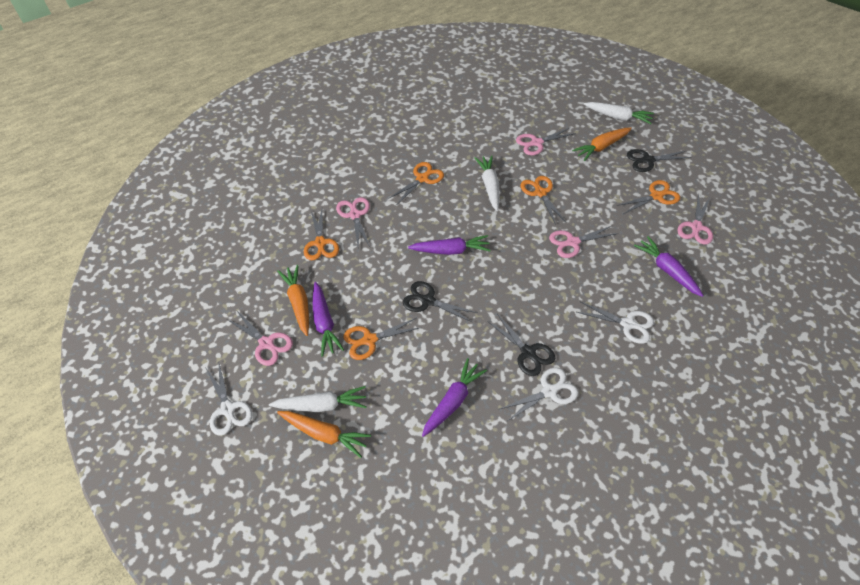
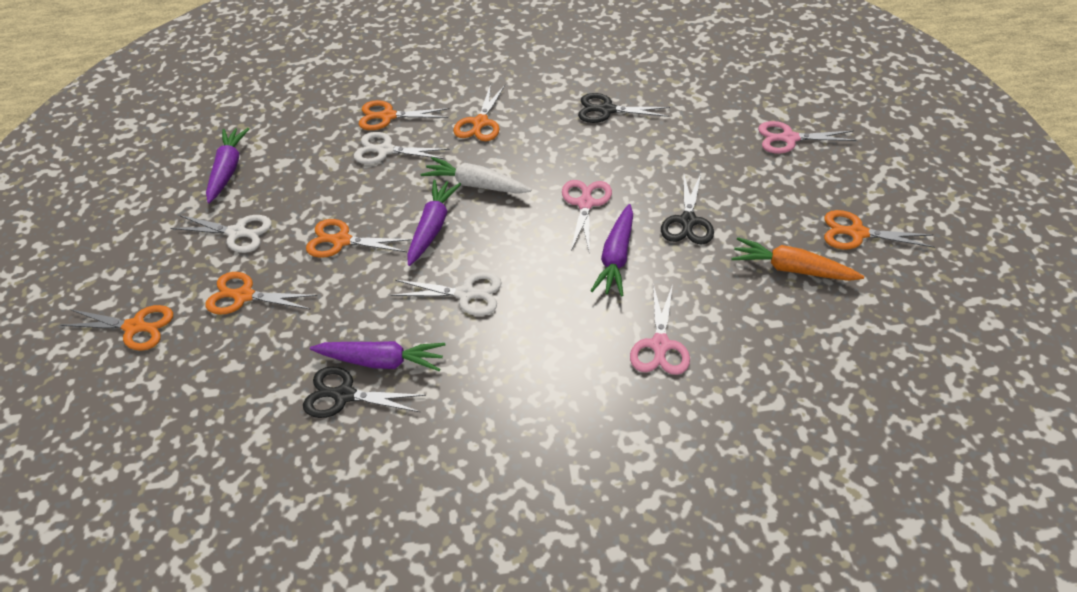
orange carrot: 3 -> 1
orange scissors: 5 -> 6
pink scissors: 5 -> 3
white carrot: 3 -> 1

